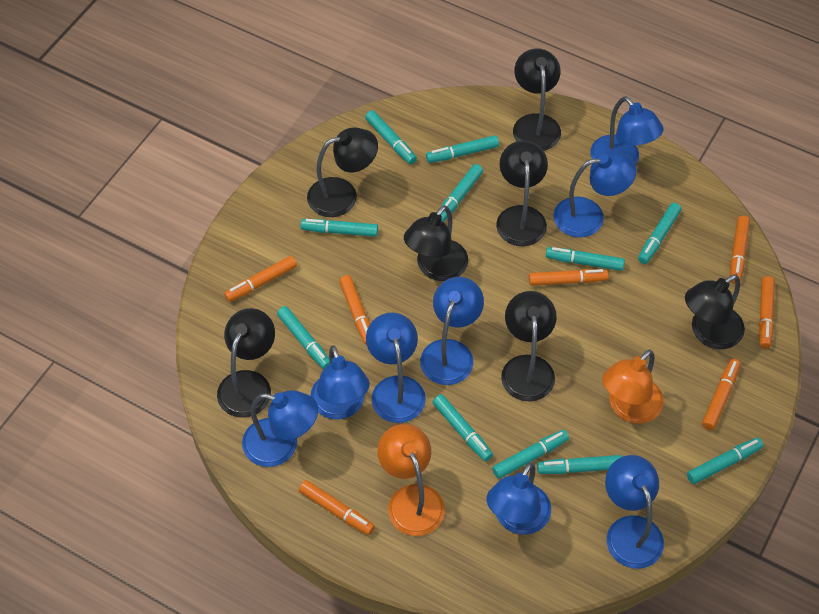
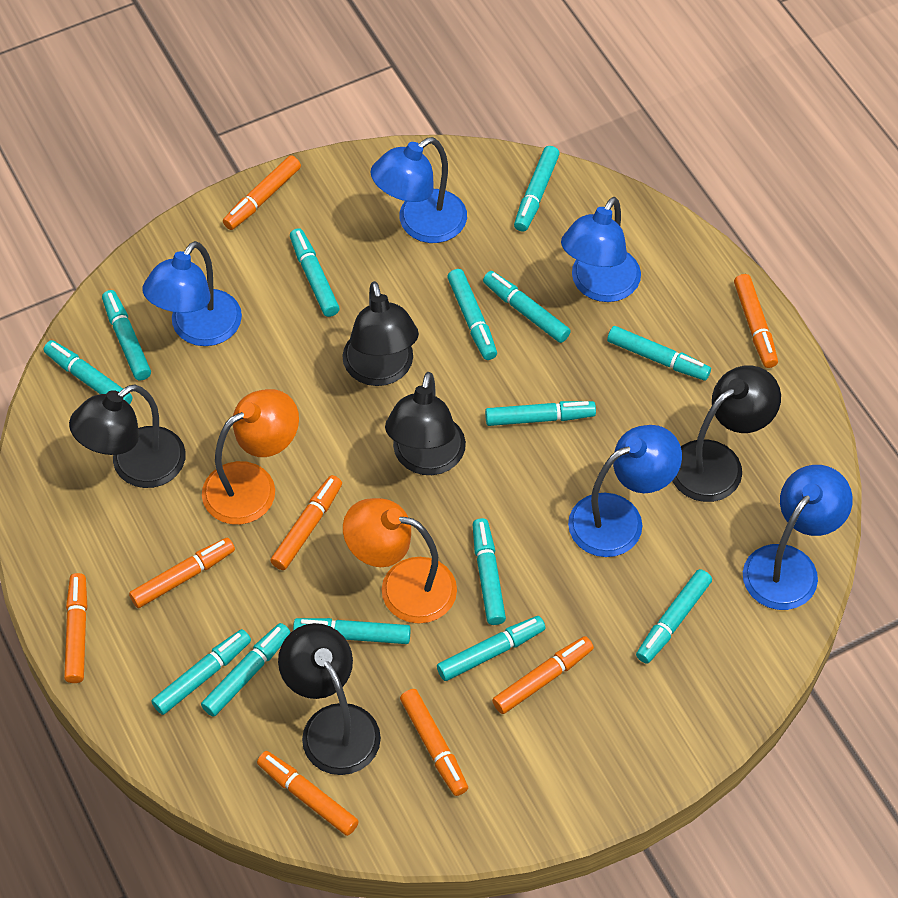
black lamp: 7 -> 5
blue lamp: 8 -> 5
orange marker: 7 -> 8
turquoise marker: 11 -> 14

